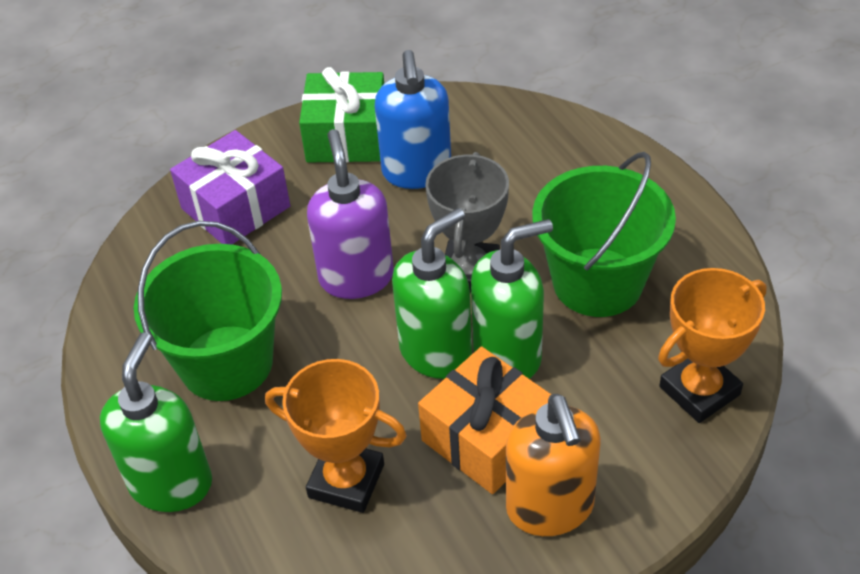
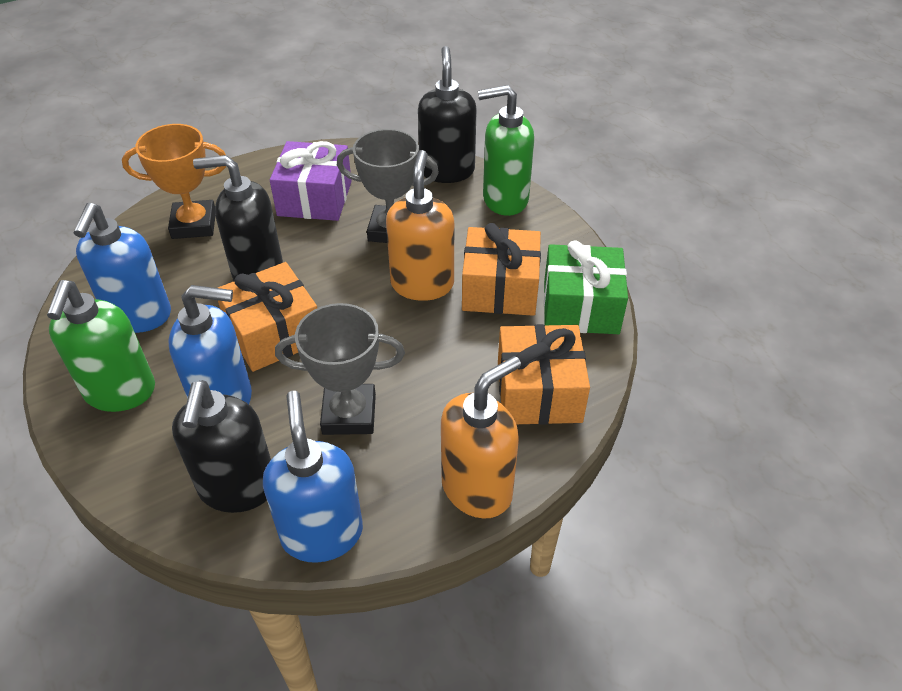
black soap dispenser: 0 -> 3
blue soap dispenser: 1 -> 3
green bucket: 2 -> 0
green soap dispenser: 3 -> 2
grey trophy: 1 -> 2
orange gift: 1 -> 3
orange soap dispenser: 1 -> 2
orange trophy: 2 -> 1
purple soap dispenser: 1 -> 0

